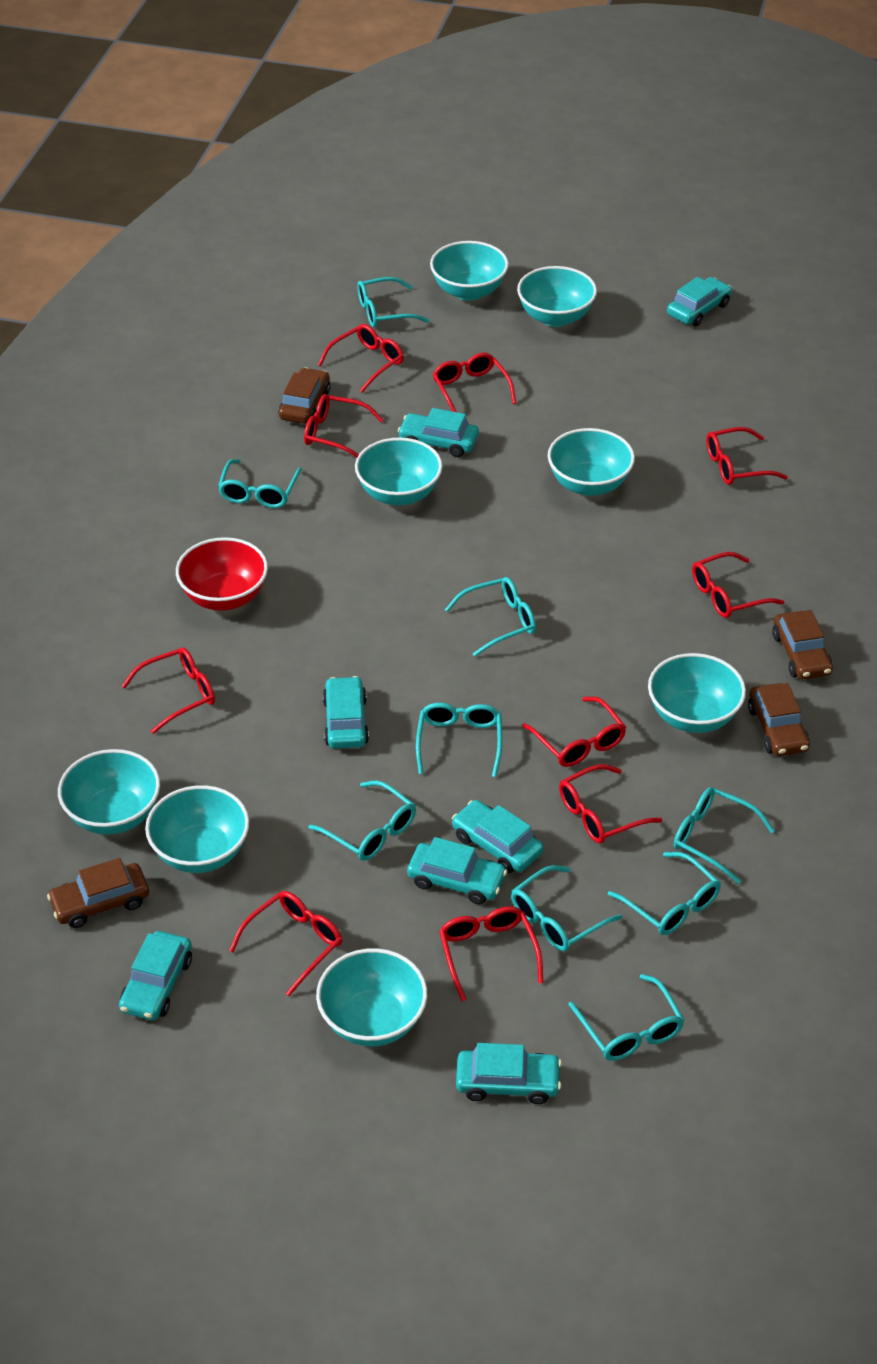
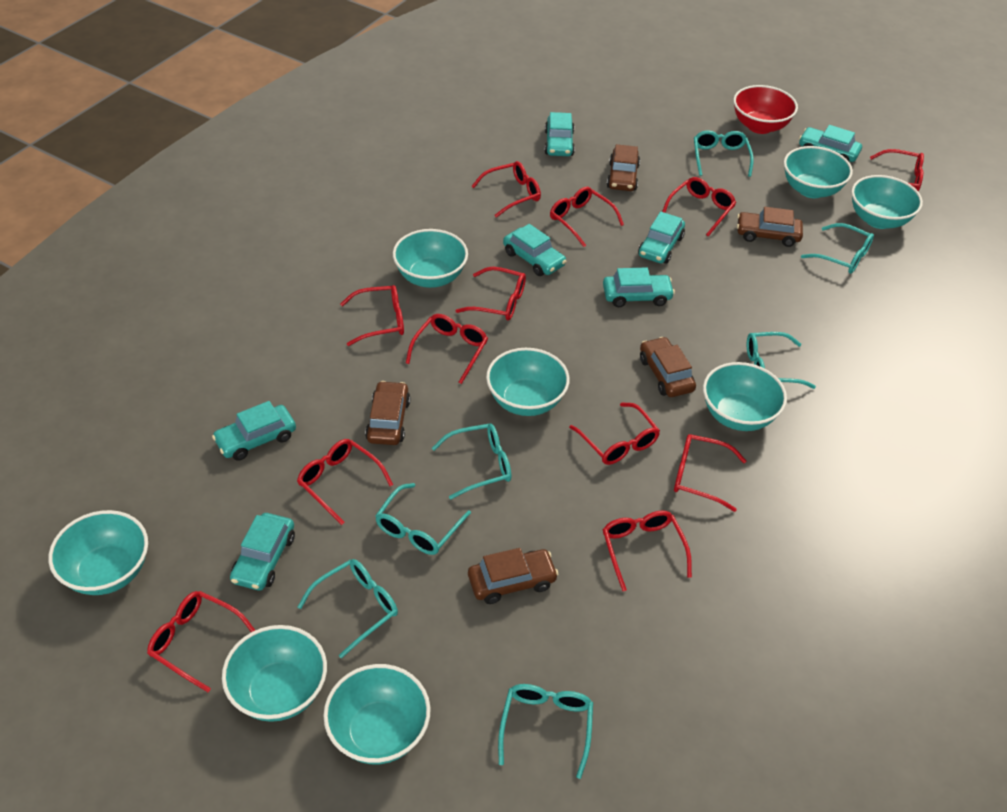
brown car: 4 -> 5
red glasses: 10 -> 12
turquoise glasses: 9 -> 7

